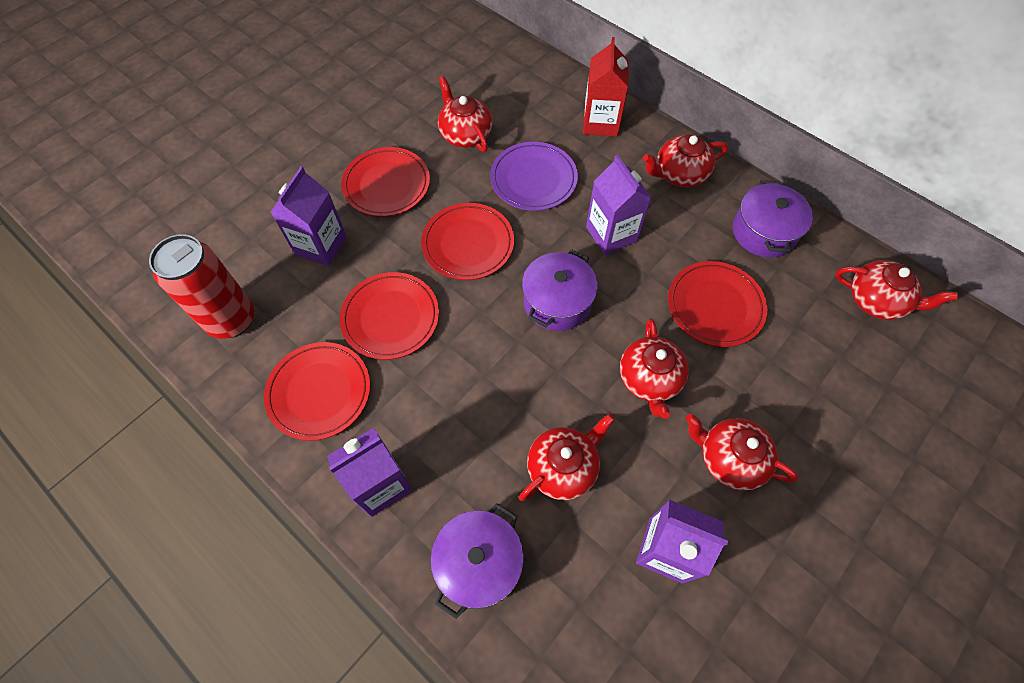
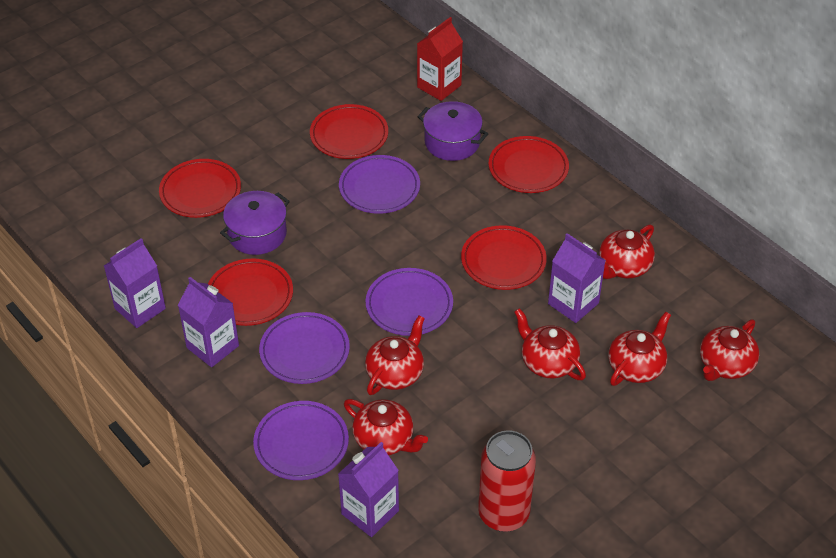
purple plate: 1 -> 4
purple pot: 3 -> 2

